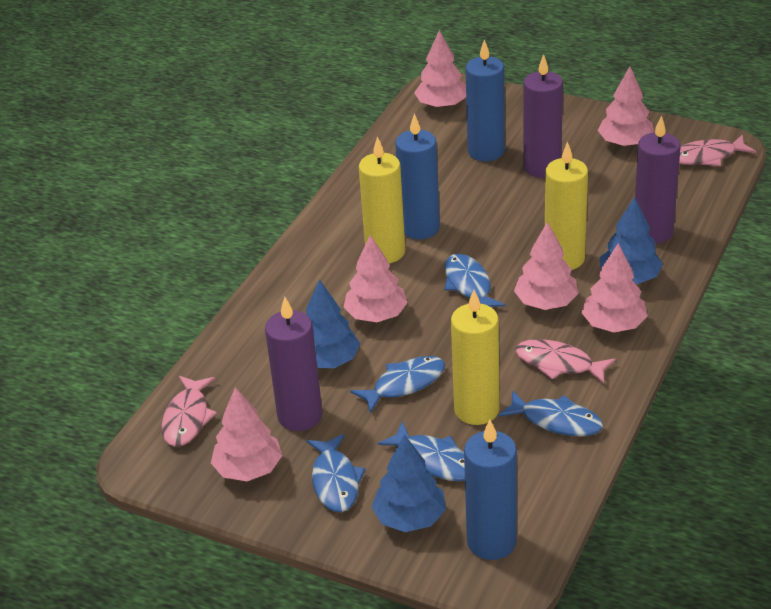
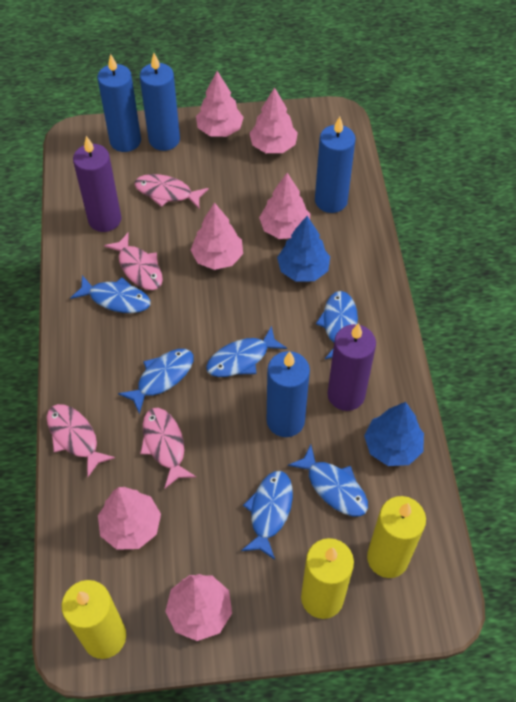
blue candle: 3 -> 4
blue fish: 5 -> 6
blue tree: 3 -> 2
pink fish: 3 -> 4
purple candle: 3 -> 2

